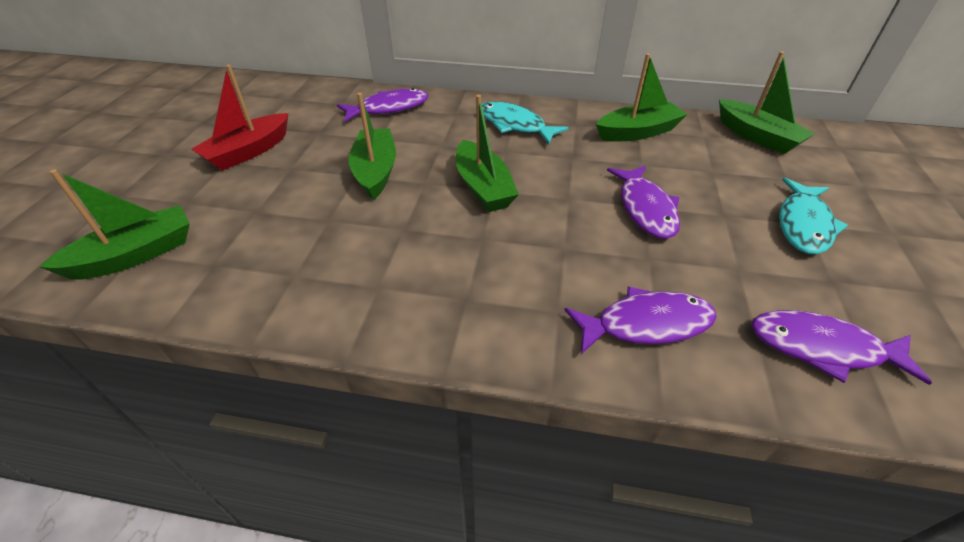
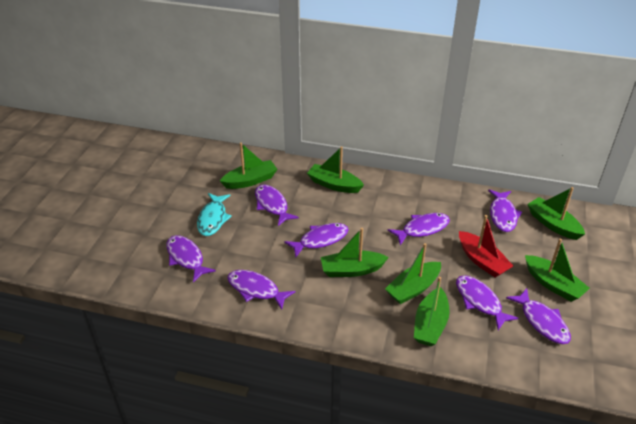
green boat: 5 -> 7
purple fish: 4 -> 8
turquoise fish: 2 -> 1

